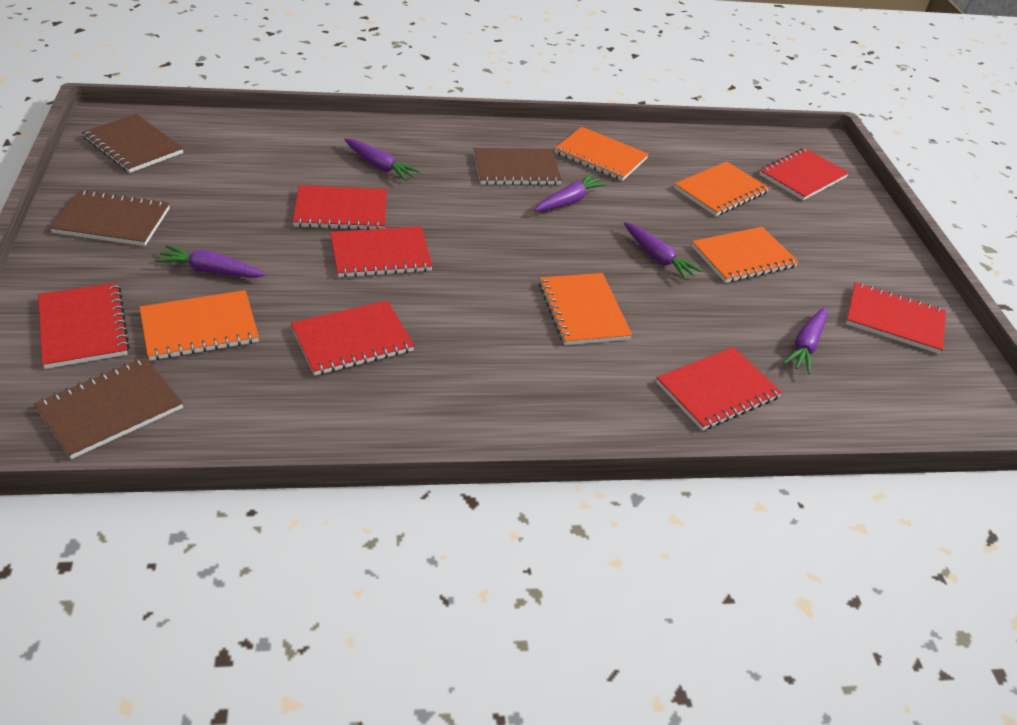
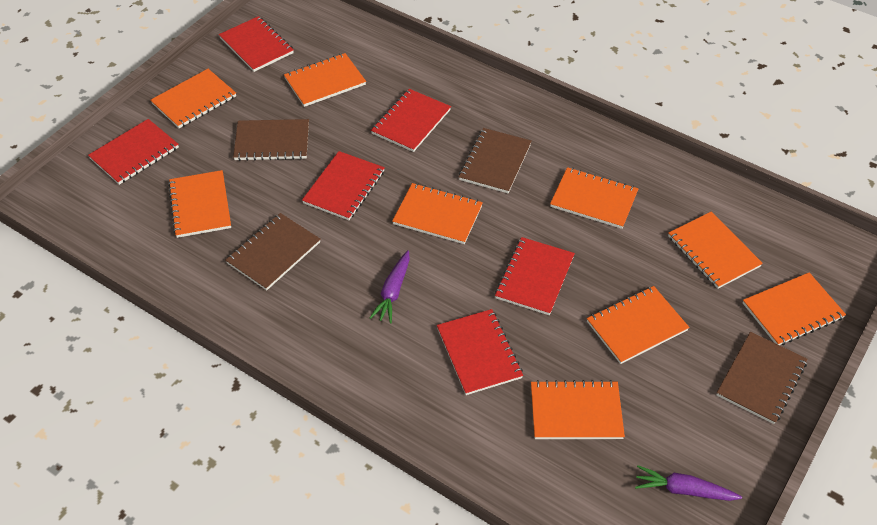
orange notebook: 5 -> 9
purple carrot: 5 -> 2
red notebook: 7 -> 6

